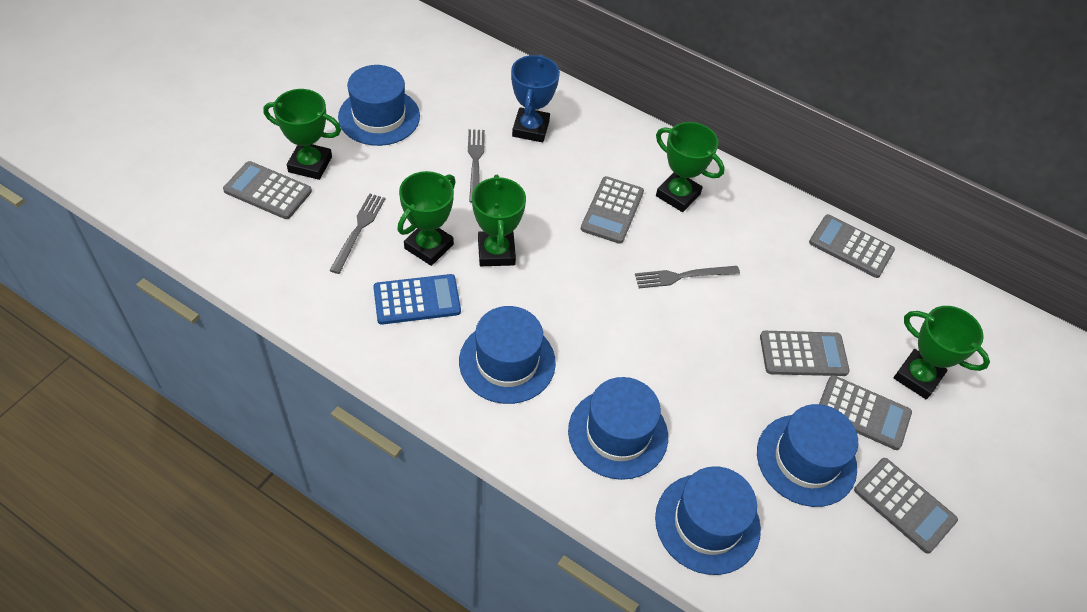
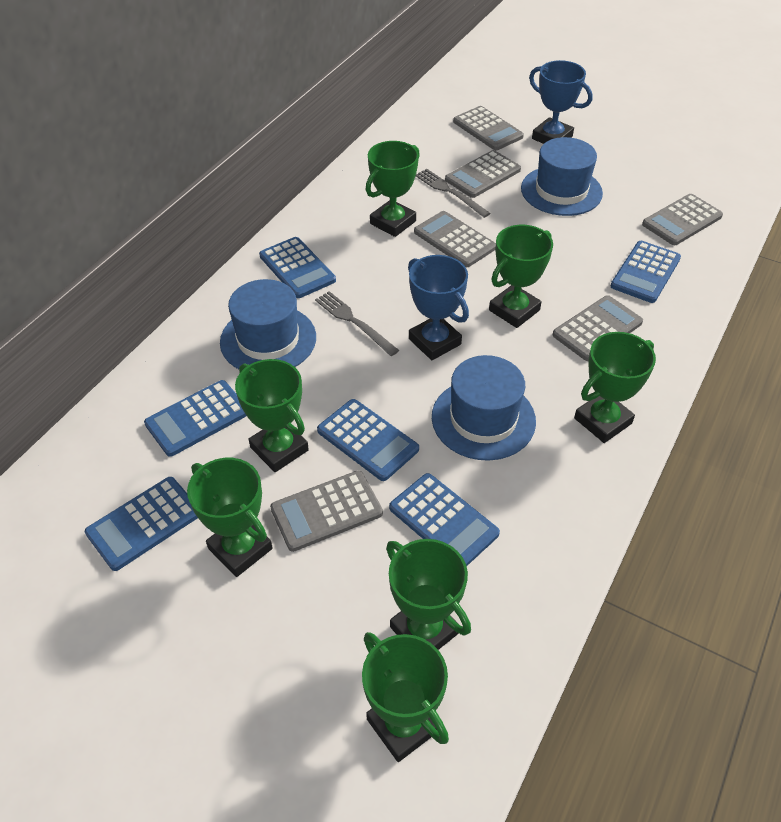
blue calculator: 1 -> 6
blue hat: 5 -> 3
blue trophy: 1 -> 2
green trophy: 5 -> 7
grey fork: 3 -> 2

